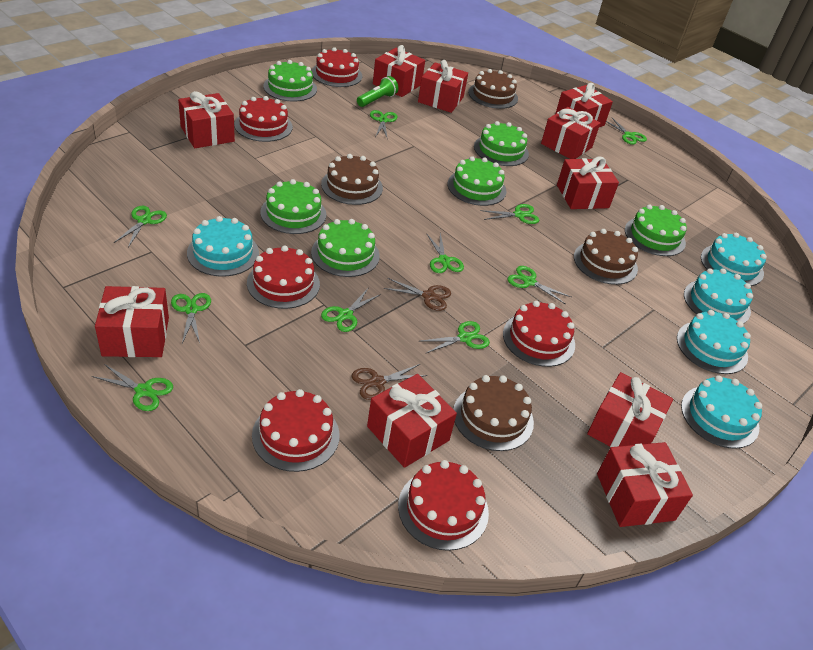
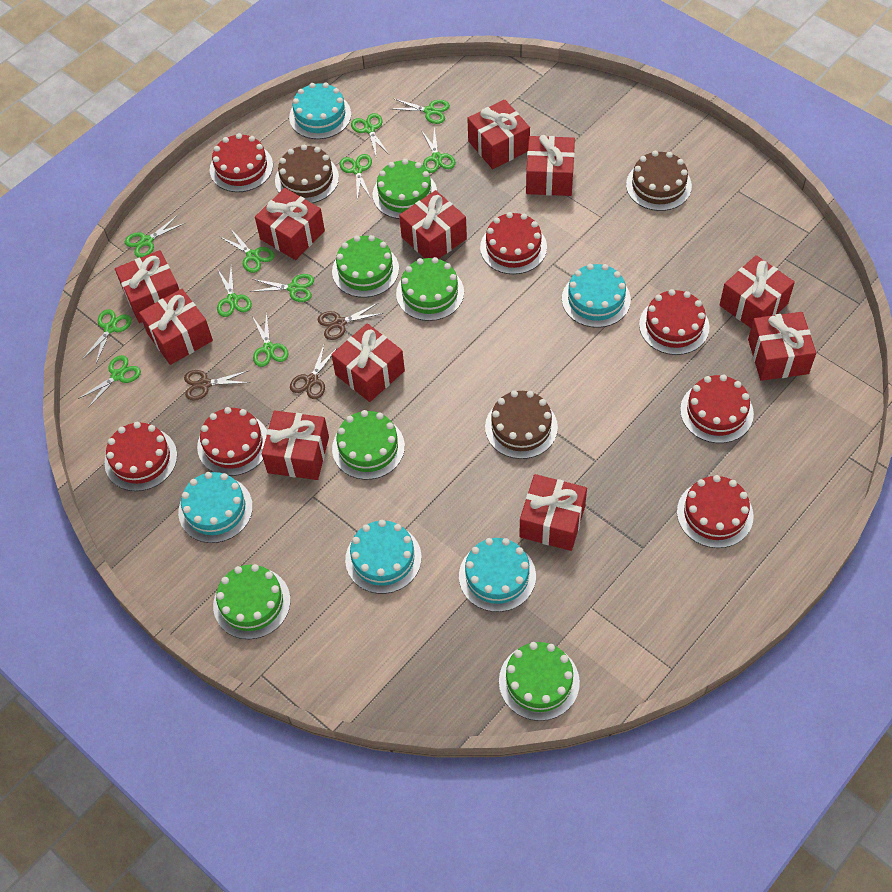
brown cake: 4 -> 3
brown scissors: 2 -> 3
green flashlight: 1 -> 0
green scissors: 10 -> 11
red cake: 6 -> 7
red gift: 10 -> 11

